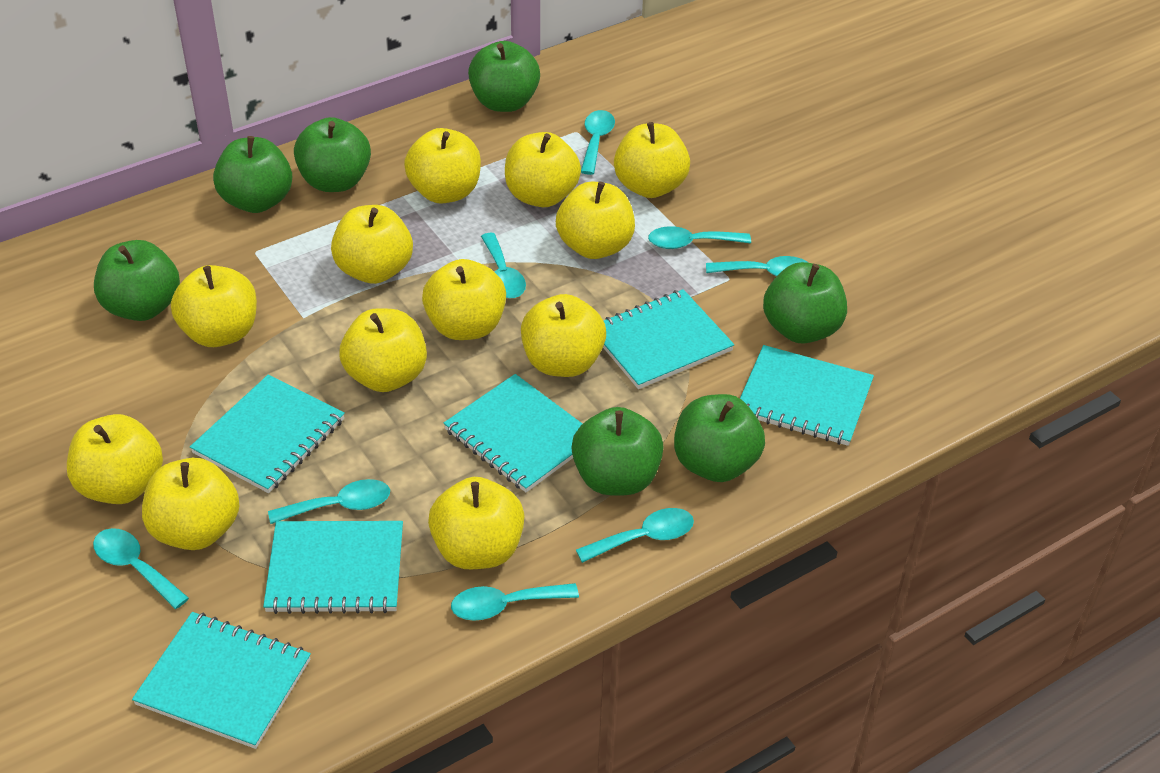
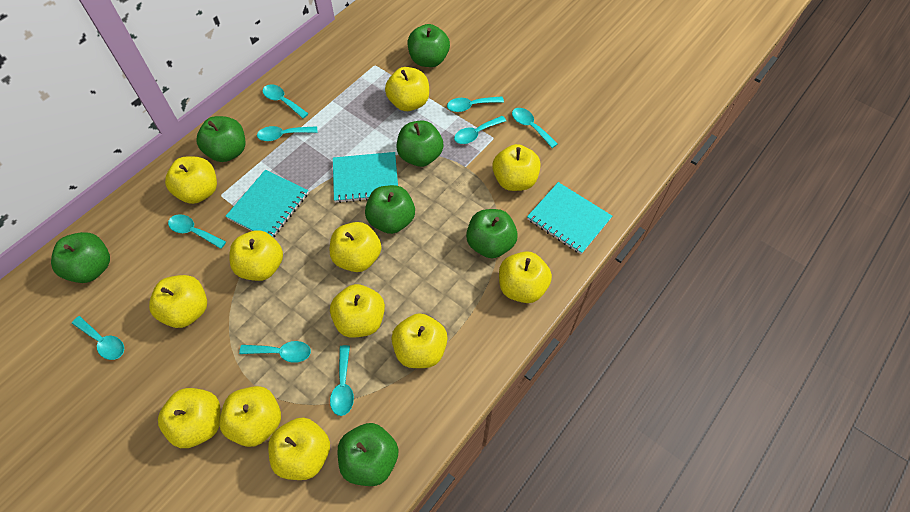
turquoise notebook: 6 -> 3
turquoise spoon: 8 -> 9

